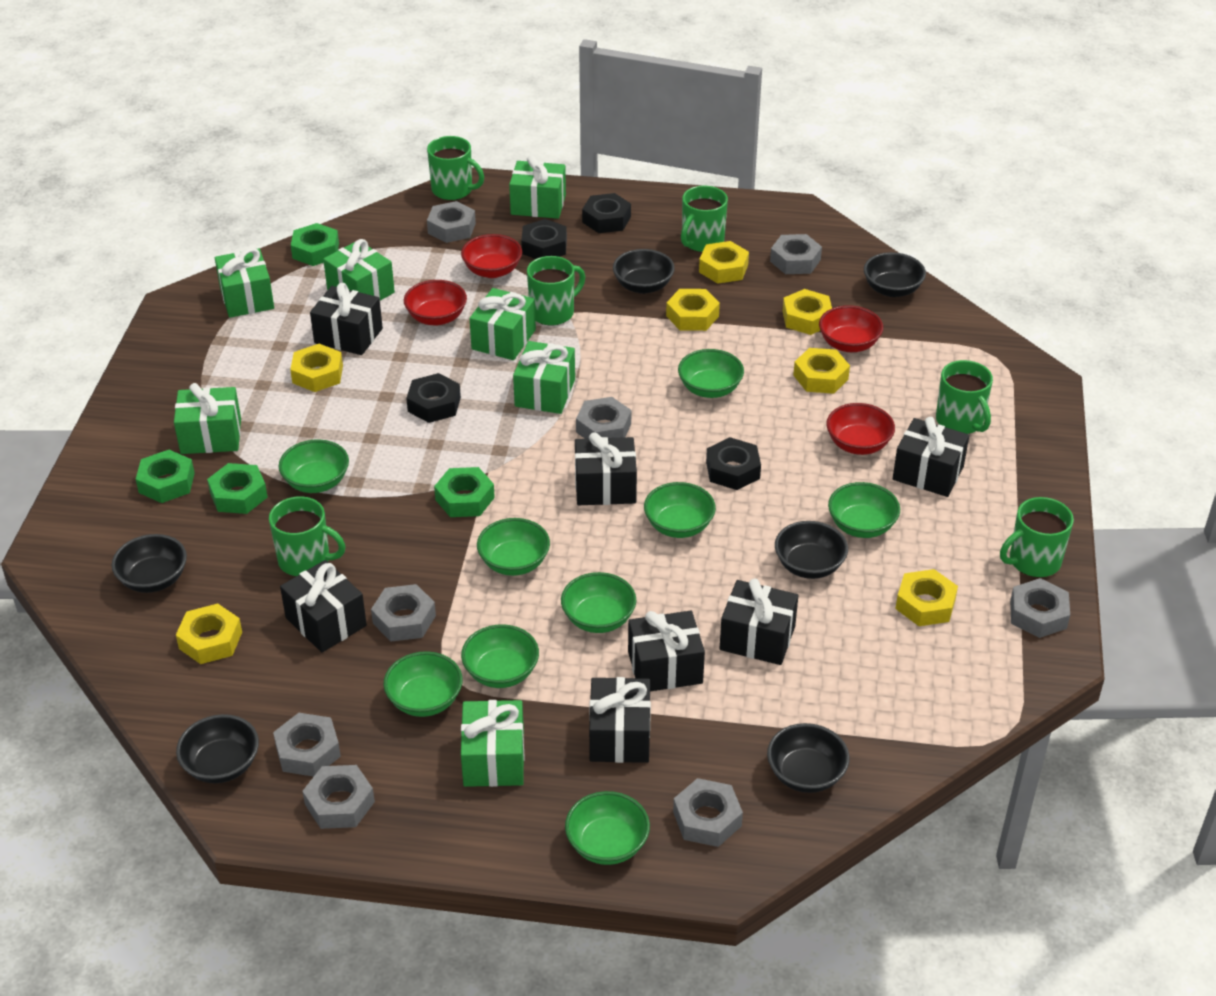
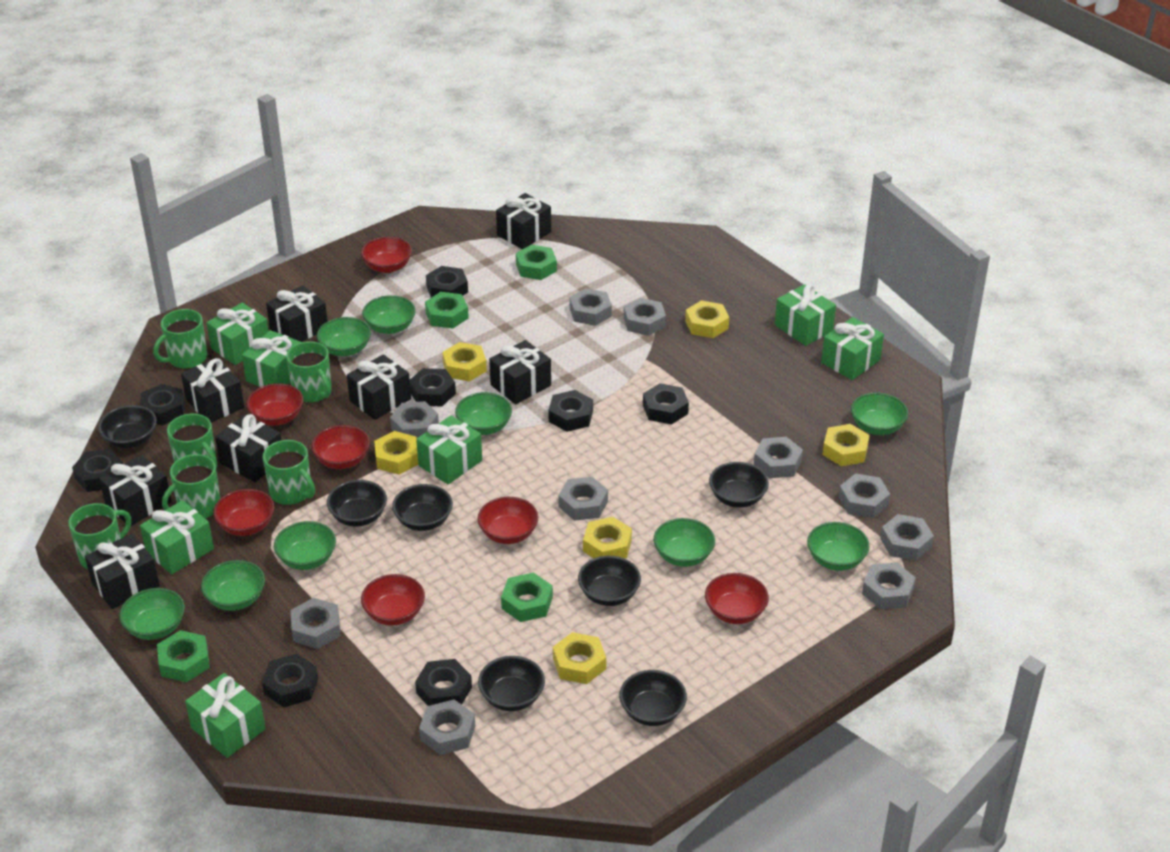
black bowl: 6 -> 7
black gift: 7 -> 8
black nut: 4 -> 8
grey nut: 8 -> 10
red bowl: 4 -> 7
yellow nut: 7 -> 6

